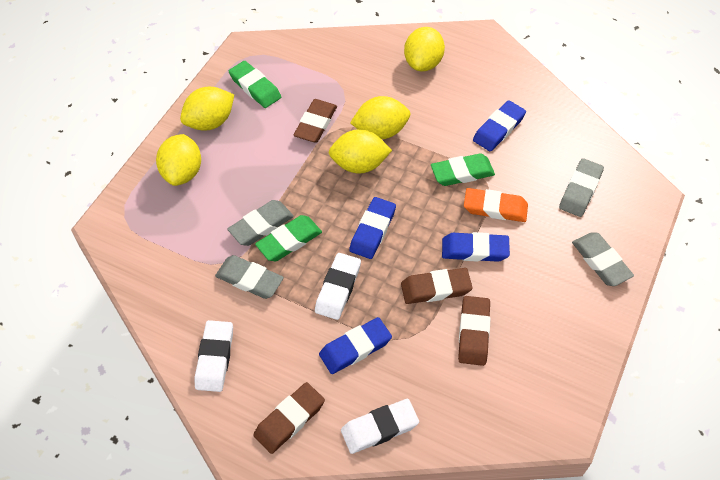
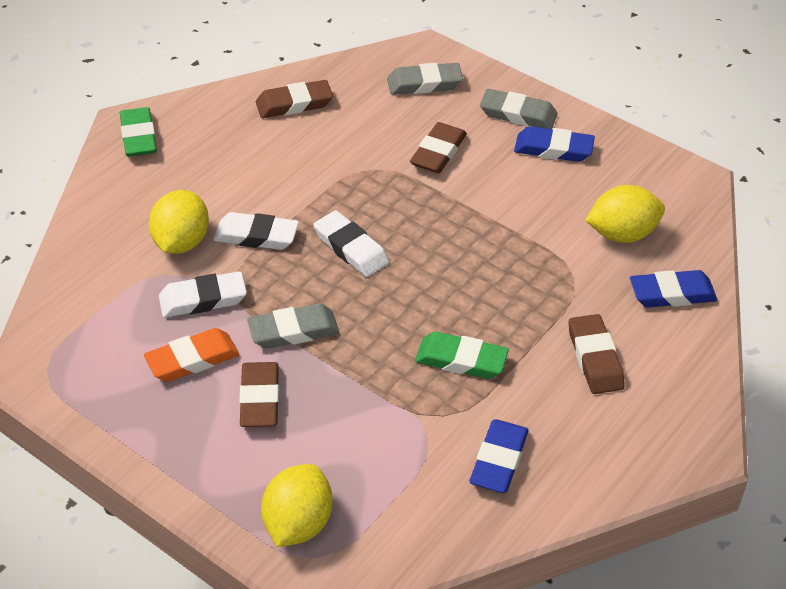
blue eraser: 4 -> 3
green eraser: 3 -> 2
grey eraser: 4 -> 3
yellow lemon: 5 -> 3

